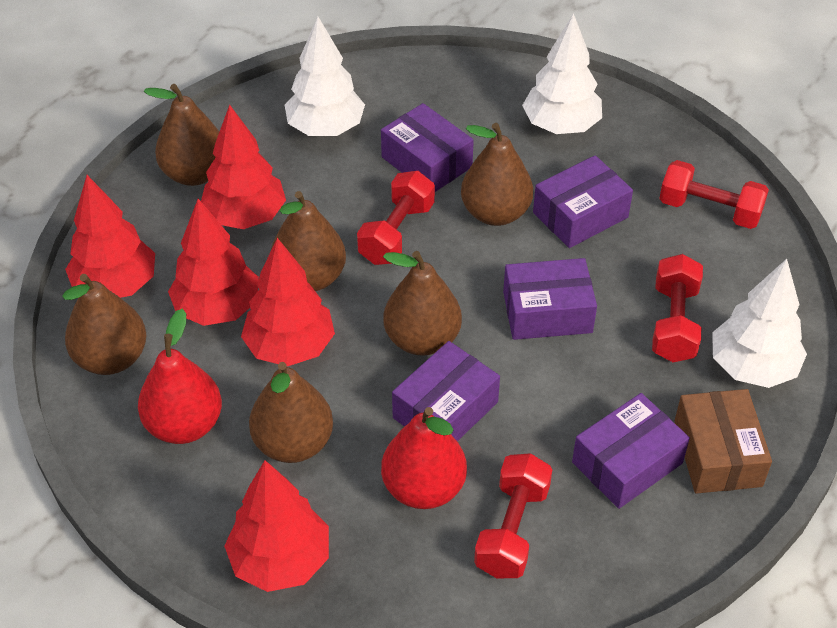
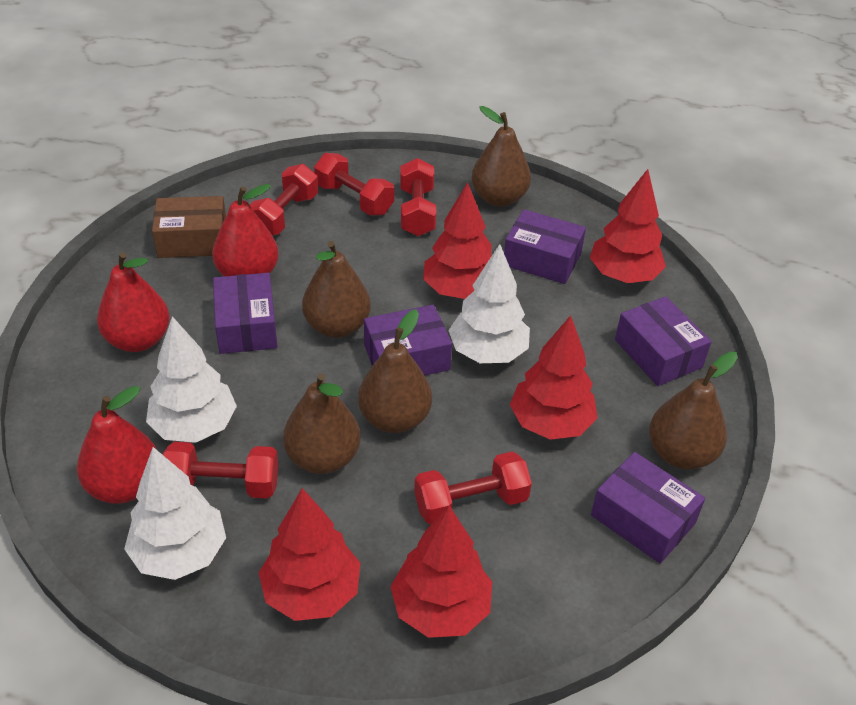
brown pear: 6 -> 5
red dumbbell: 4 -> 5
red pear: 2 -> 3

